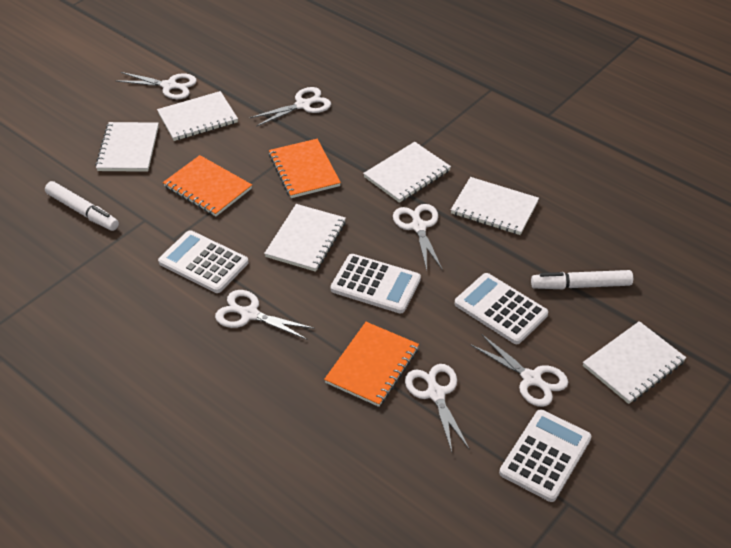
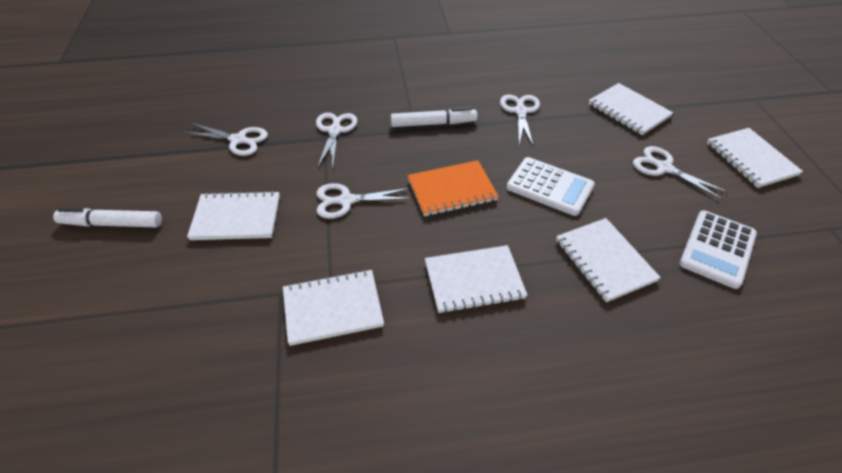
orange notebook: 3 -> 1
white calculator: 4 -> 2
white scissors: 6 -> 5

